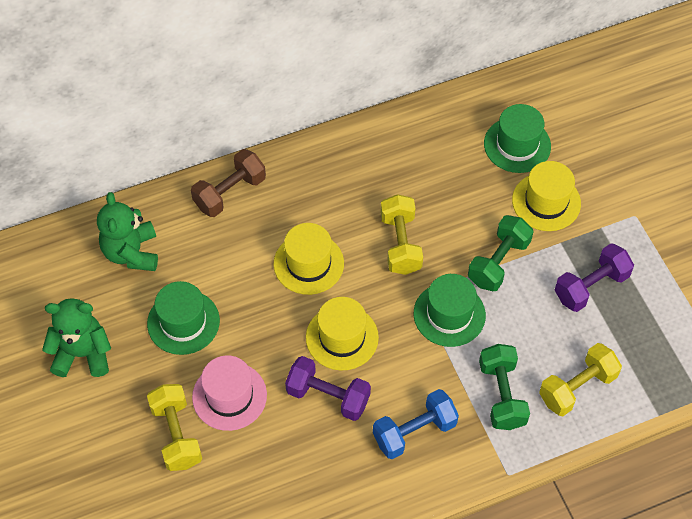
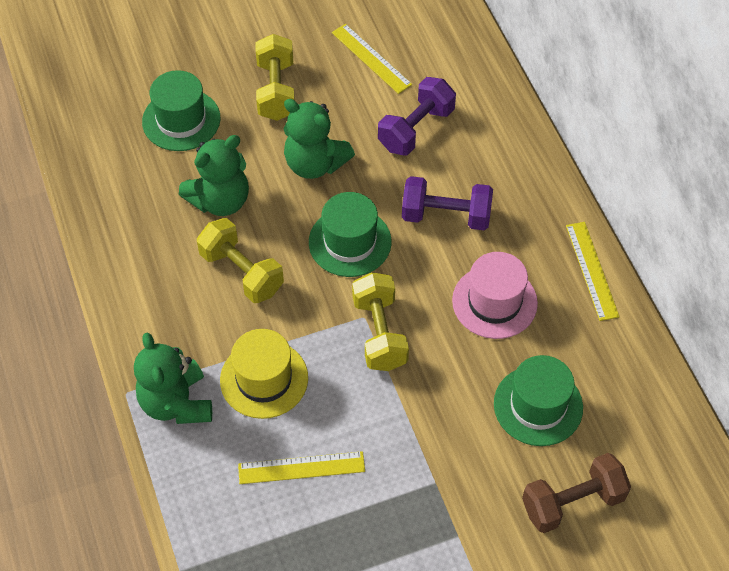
blue dumbbell: 1 -> 0
green dumbbell: 2 -> 0
green teddy bear: 2 -> 3
yellow hat: 3 -> 1
yellow ruler: 0 -> 3

